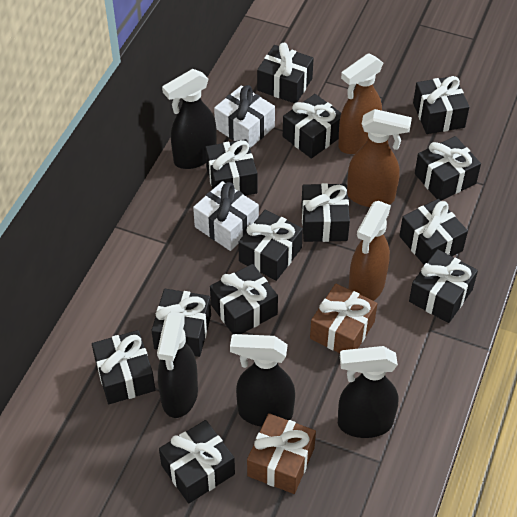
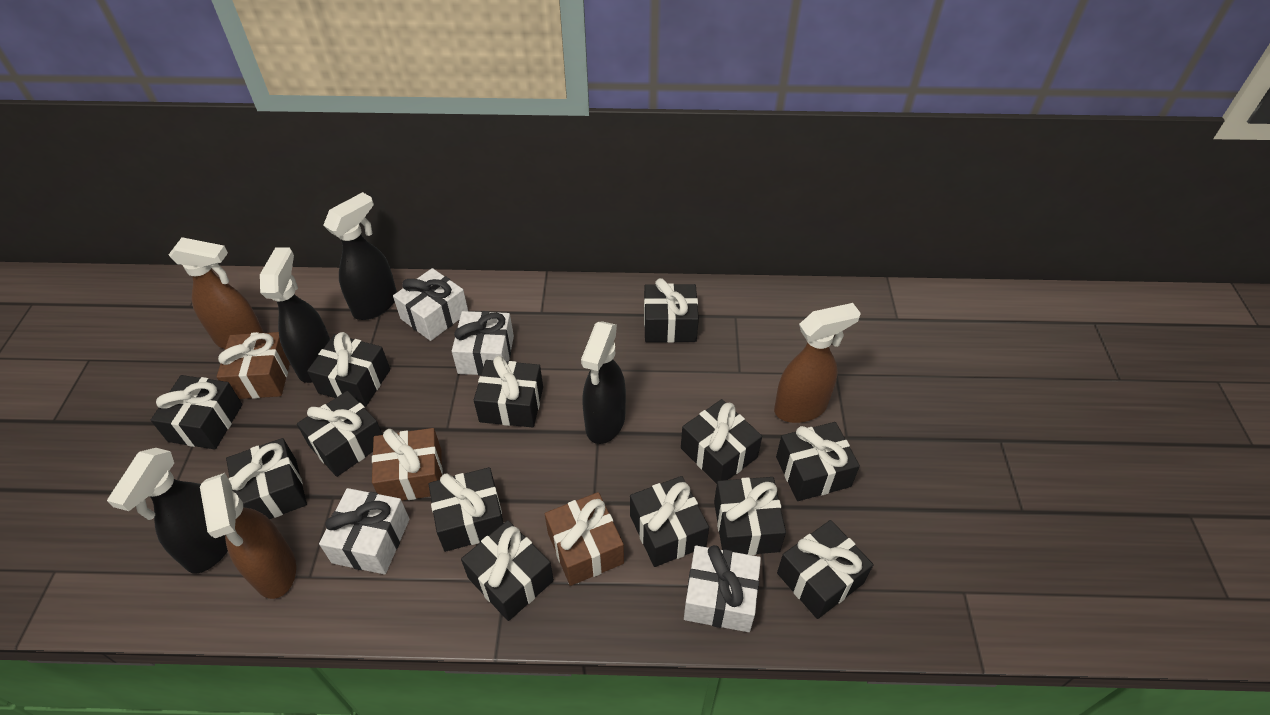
brown gift: 2 -> 3
white gift: 2 -> 4

